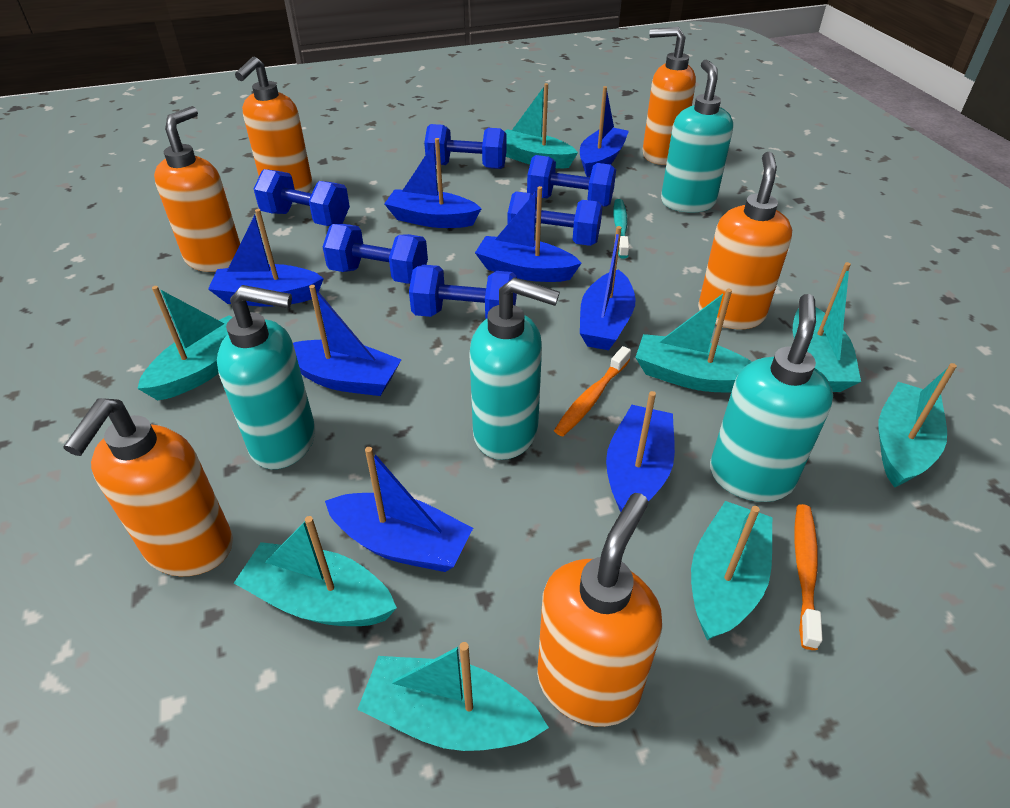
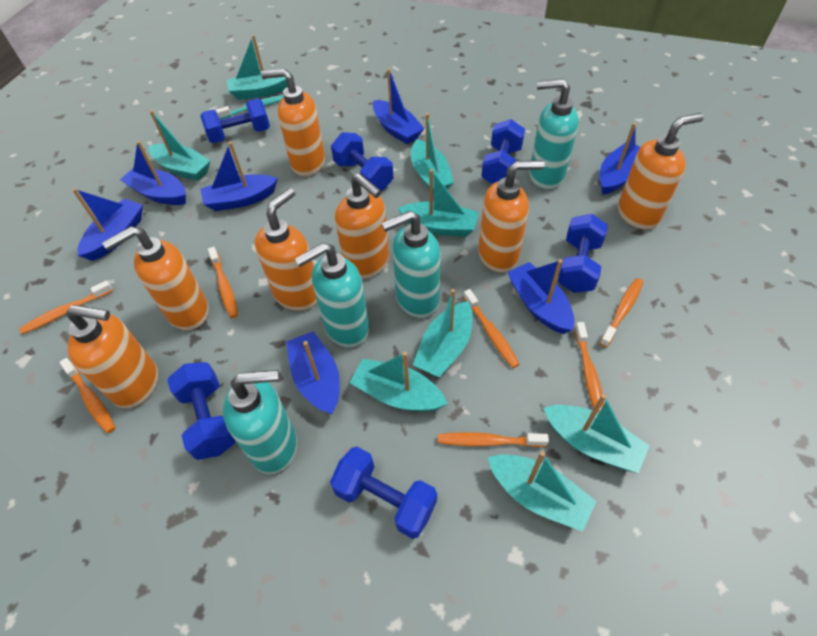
blue boat: 8 -> 7
orange soap dispenser: 6 -> 7
orange toothbrush: 2 -> 7

